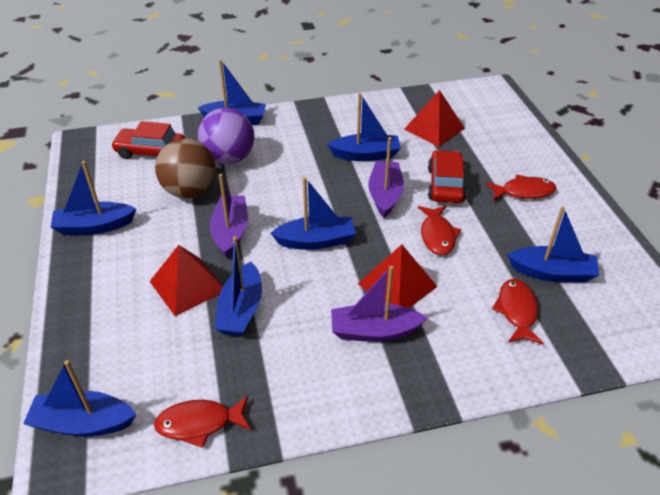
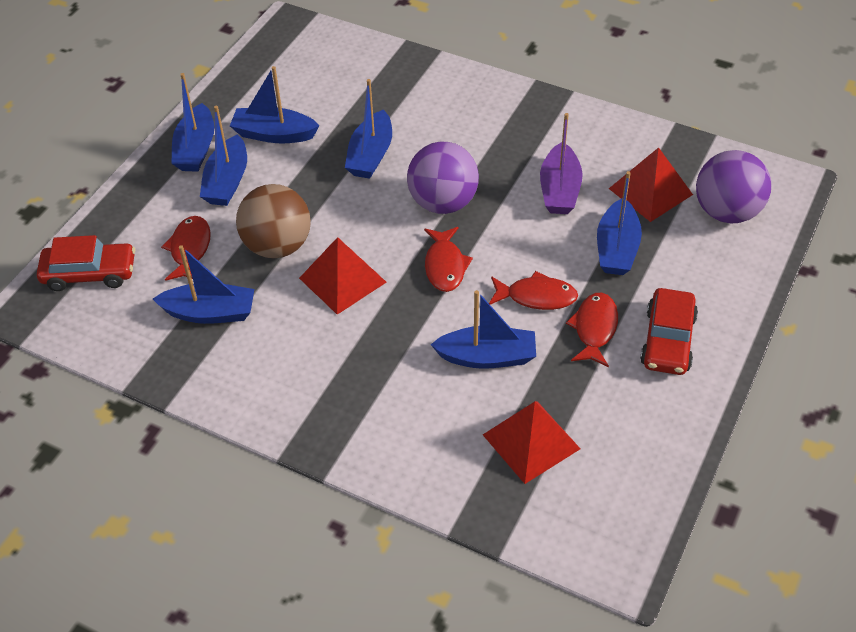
purple ball: 1 -> 2
purple boat: 3 -> 1

